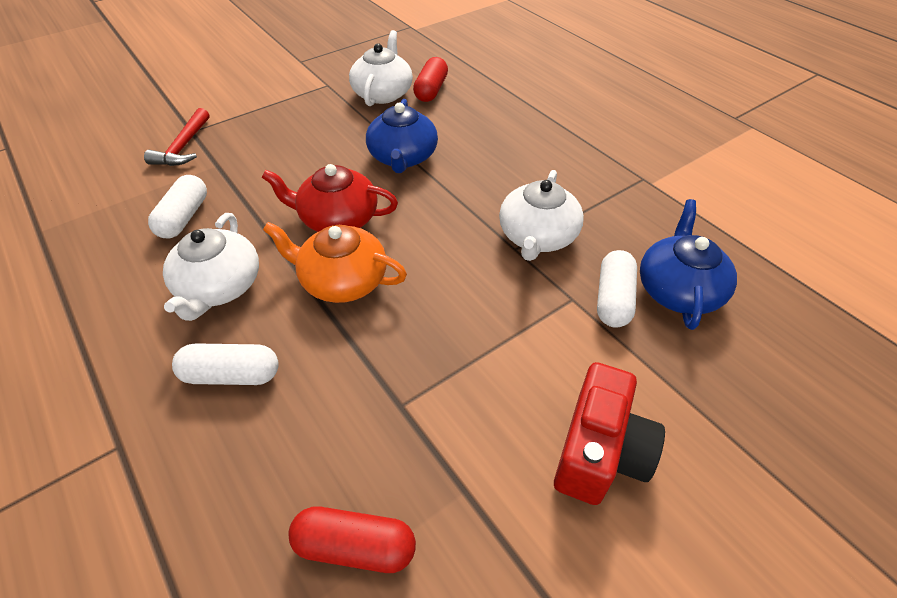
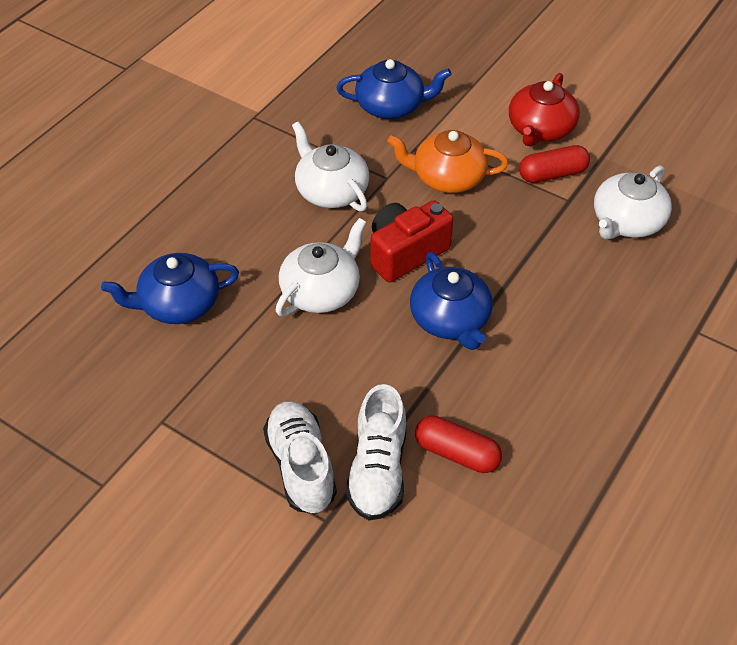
blue teapot: 2 -> 3
red hammer: 1 -> 0
white capsule: 3 -> 0
white shoe: 0 -> 2

